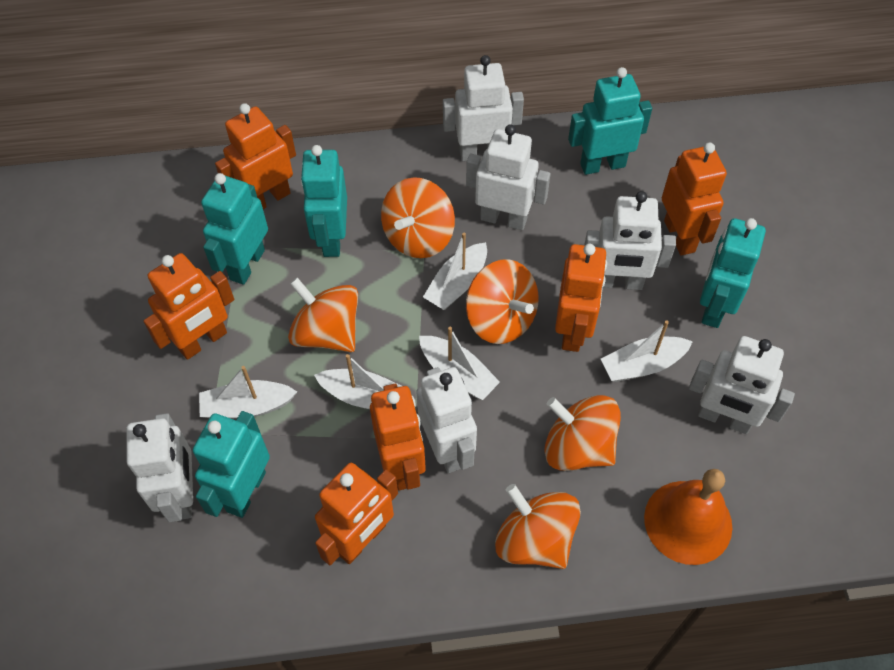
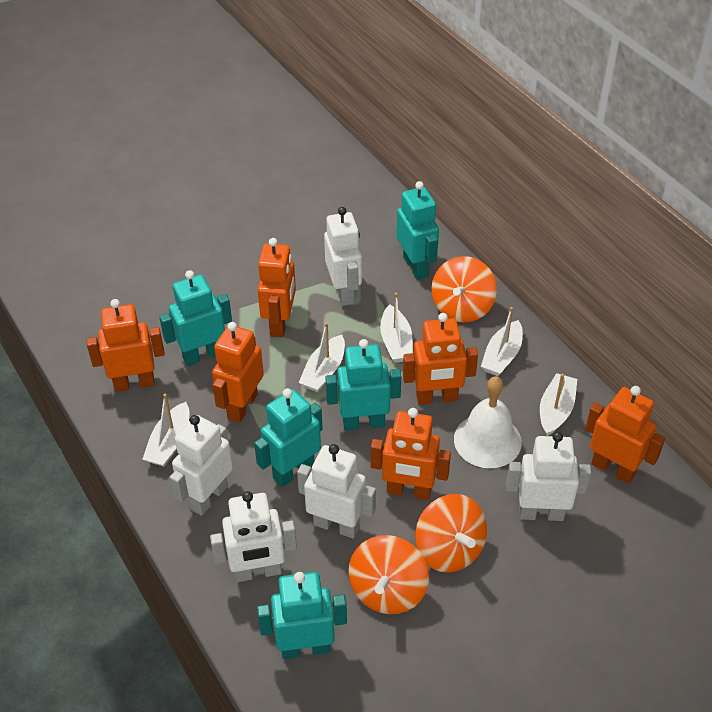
orange bell: 1 -> 0
orange spinning top: 5 -> 3
white bell: 0 -> 1
white robot: 6 -> 5

